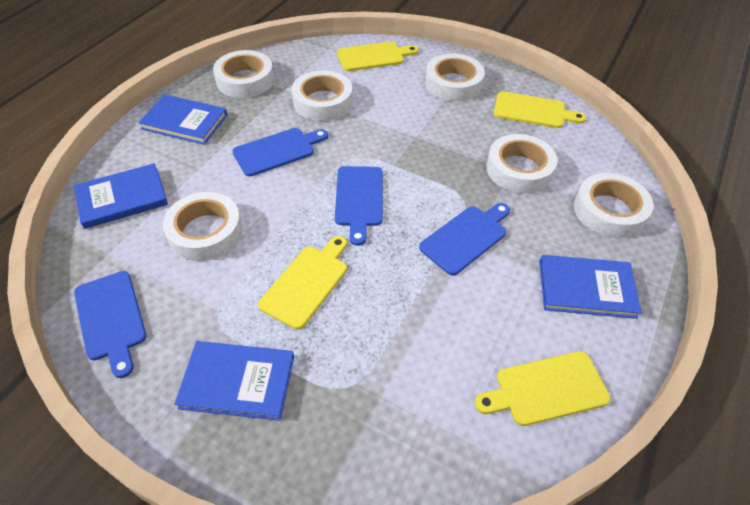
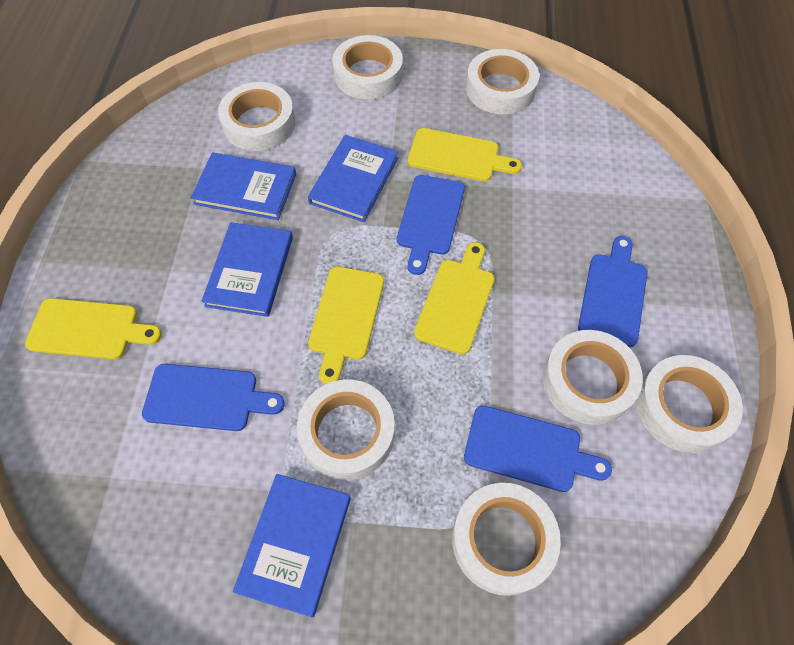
white tape: 6 -> 7

